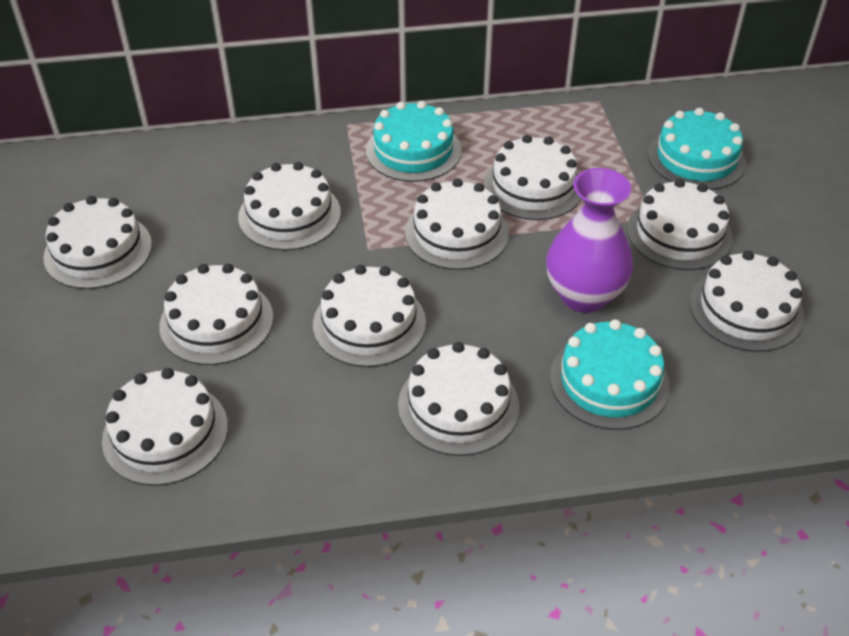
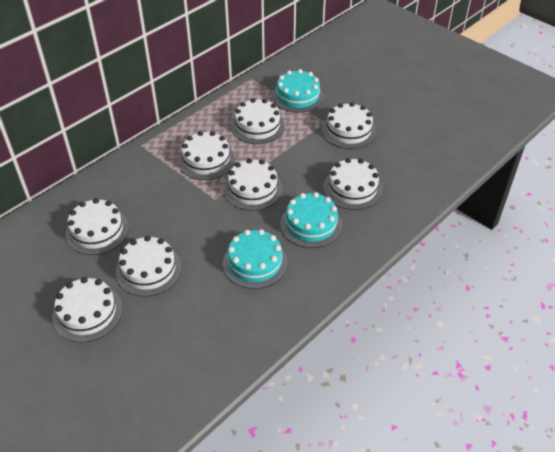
purple vase: 1 -> 0
white cake: 10 -> 8

